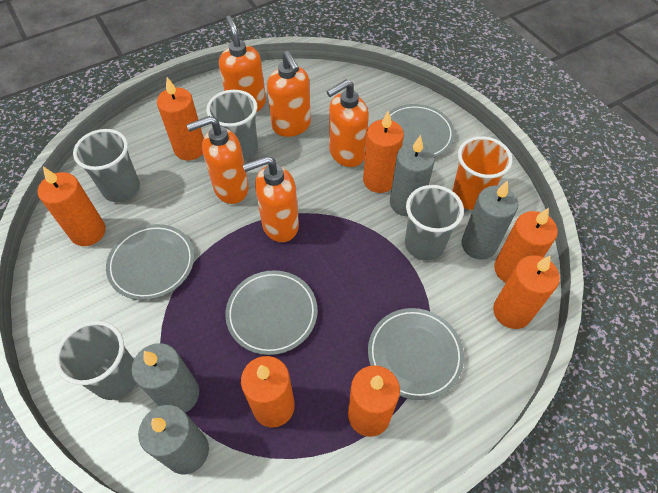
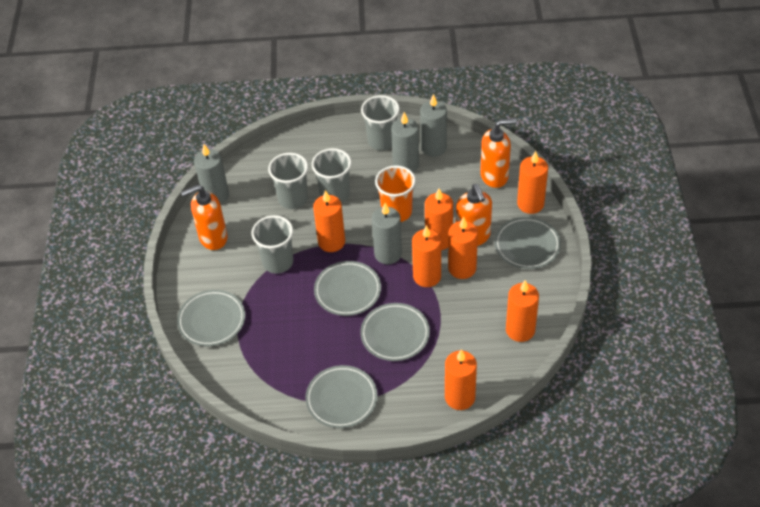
grey plate: 4 -> 5
orange soap dispenser: 5 -> 3

